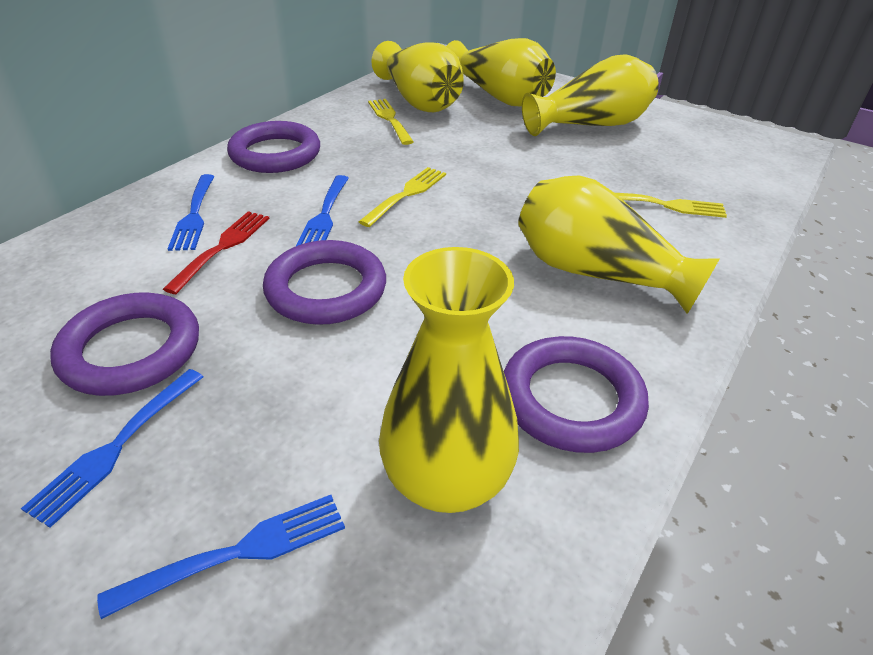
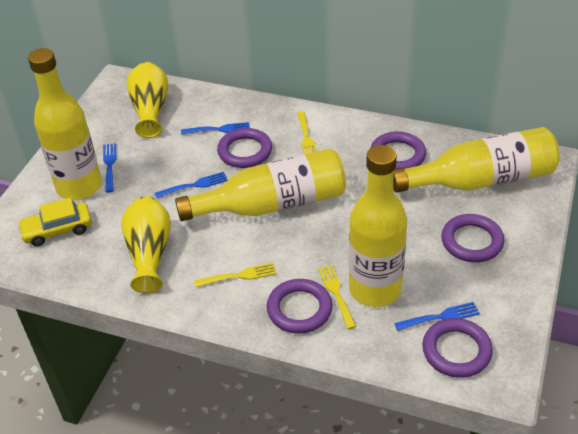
purple ring: 4 -> 5
red fork: 1 -> 0
yellow bottle: 0 -> 4
yellow car: 0 -> 1
yellow vase: 5 -> 2

